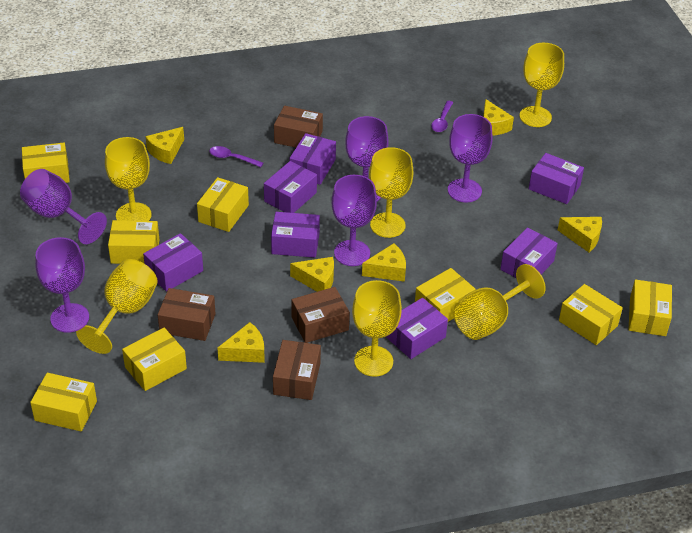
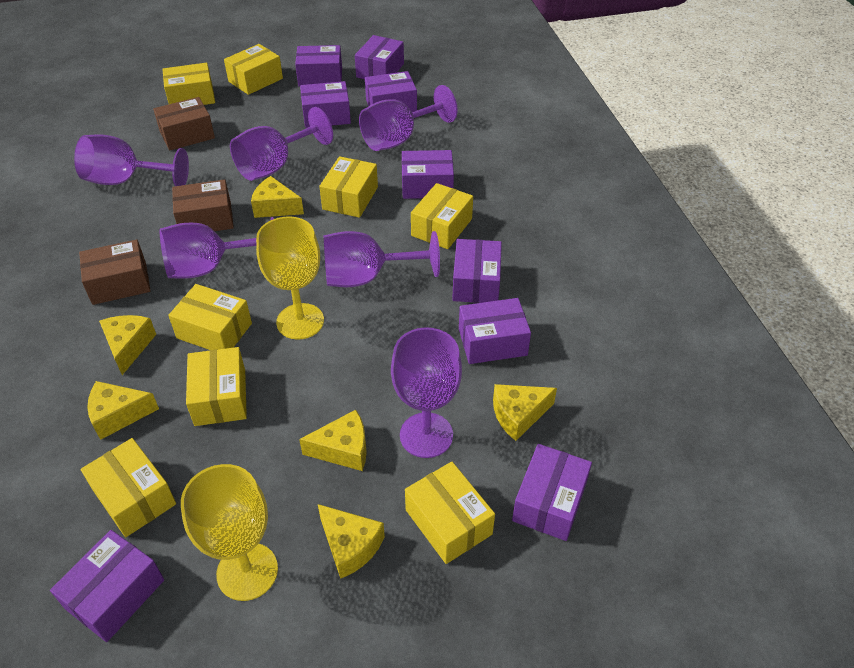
brown box: 4 -> 3
purple box: 7 -> 9
purple goblet: 5 -> 6
purple spoon: 2 -> 0
yellow goblet: 6 -> 2

